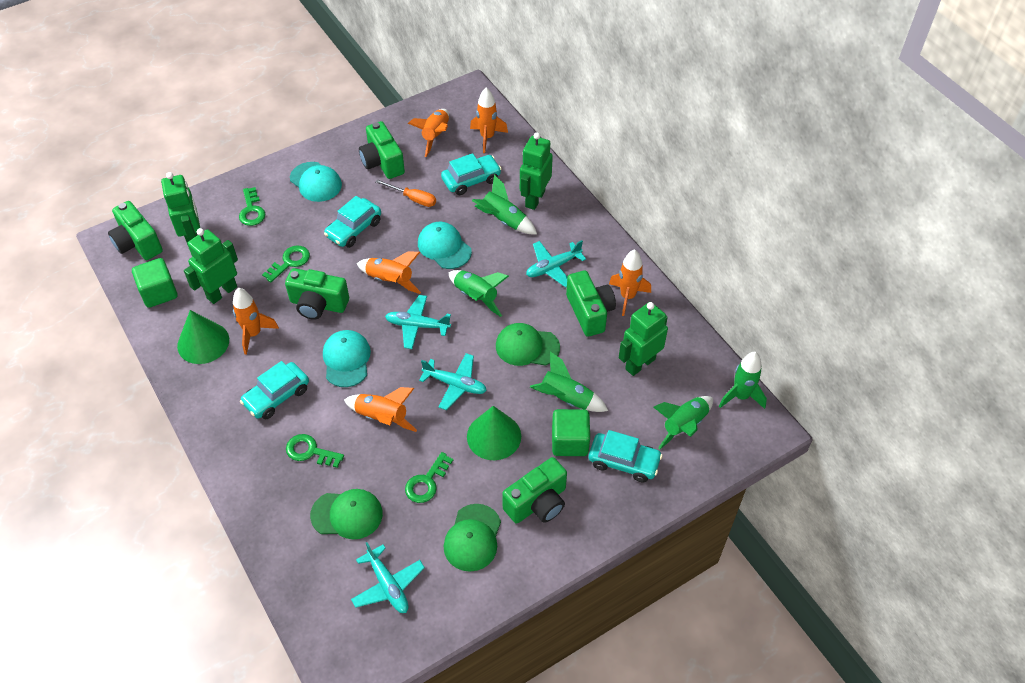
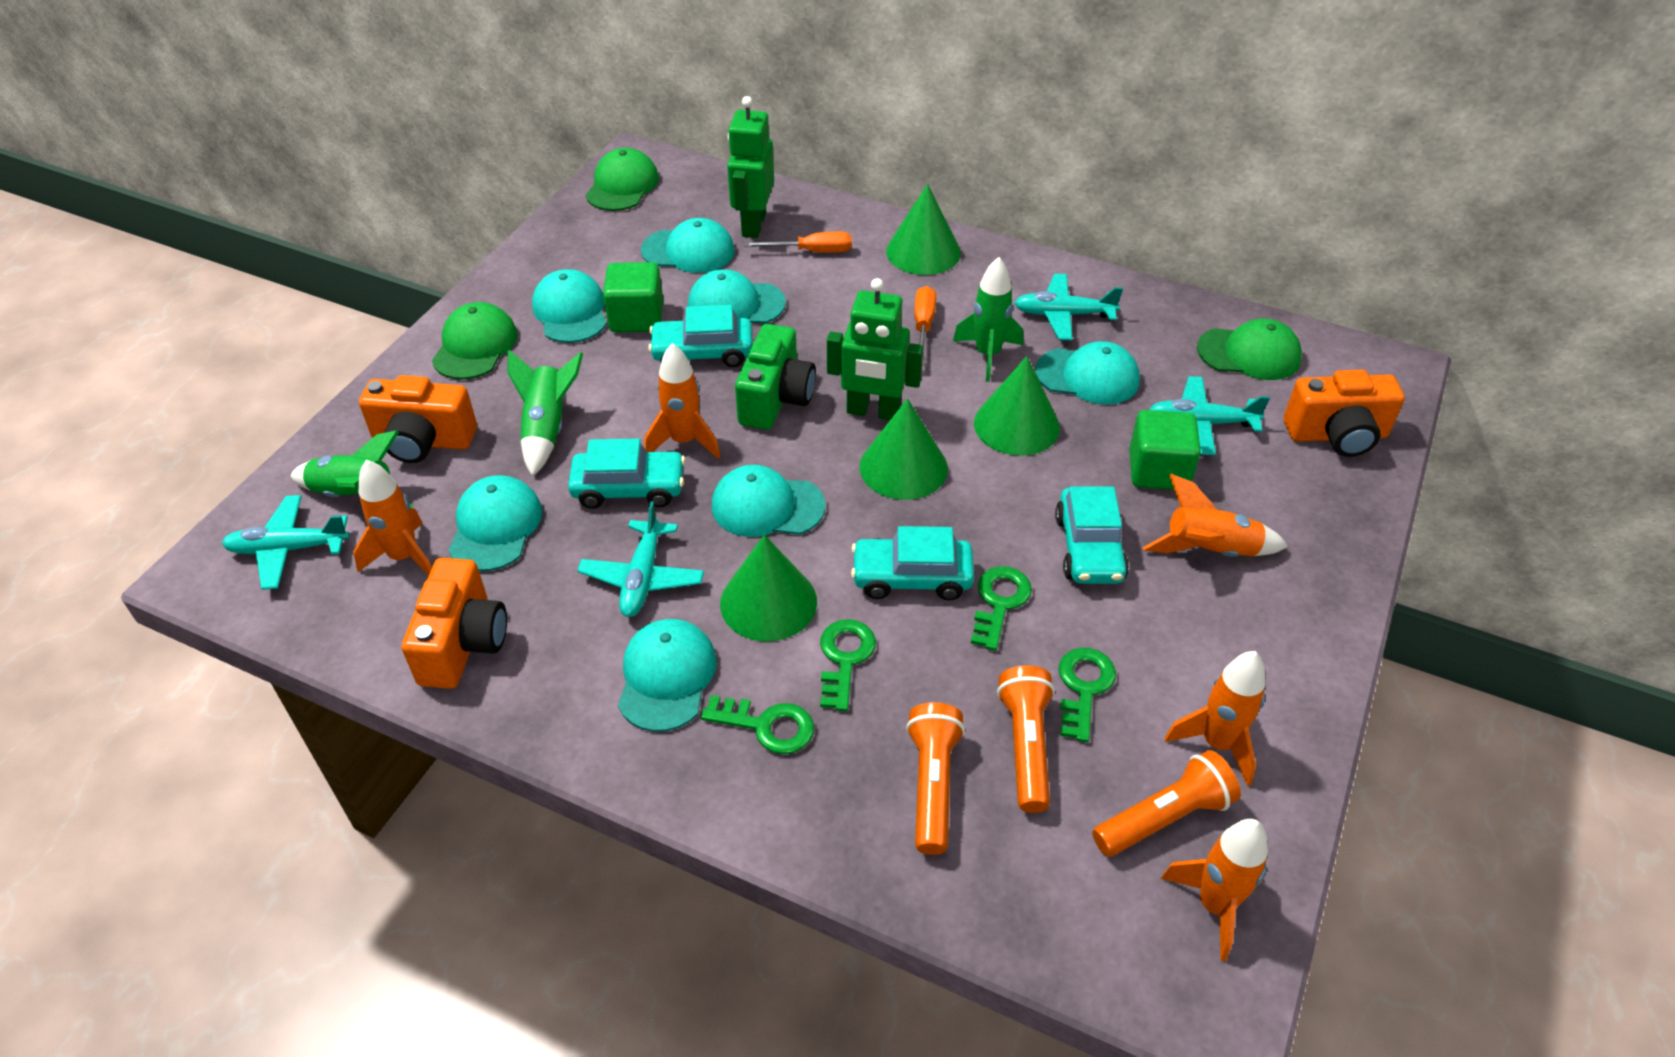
green camera: 5 -> 1
green cone: 2 -> 4
green robot: 4 -> 2
green rocket: 5 -> 3
orange camera: 0 -> 3
orange flashlight: 0 -> 3
orange rocket: 6 -> 5
orange screwdriver: 1 -> 2
turquoise cap: 3 -> 7

